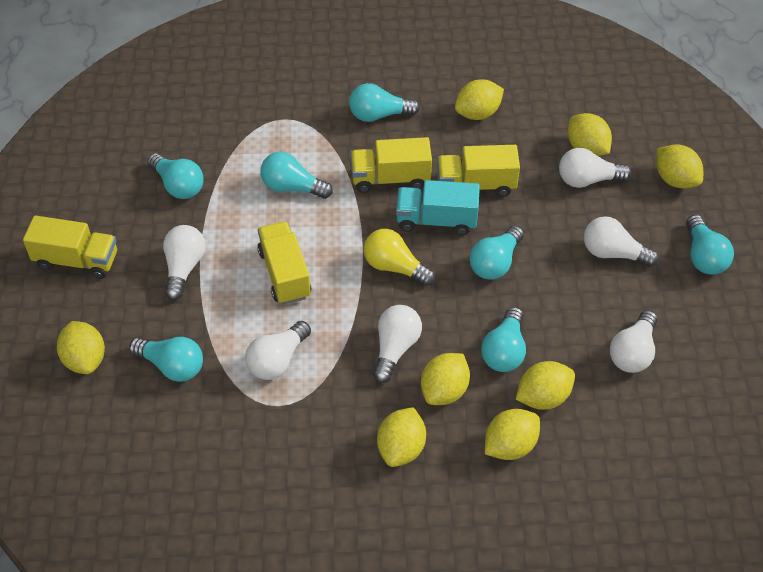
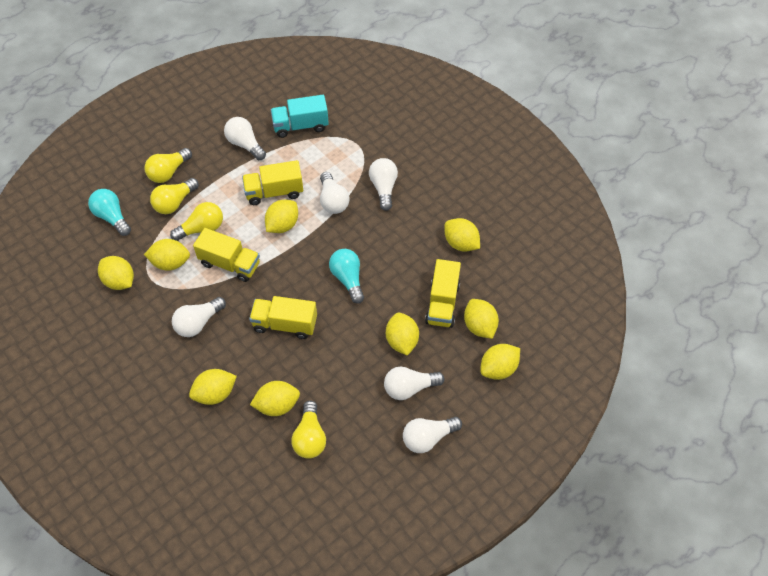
turquoise light bulb: 7 -> 2
yellow lemon: 8 -> 9
yellow light bulb: 1 -> 4

